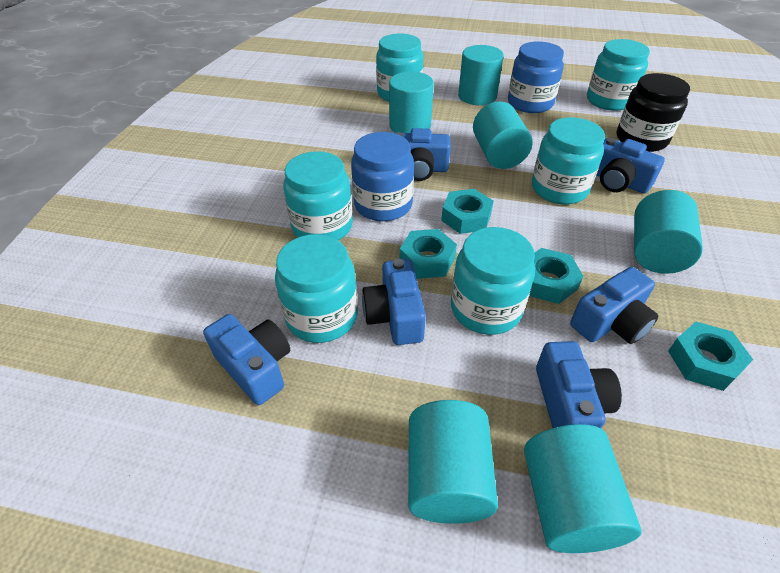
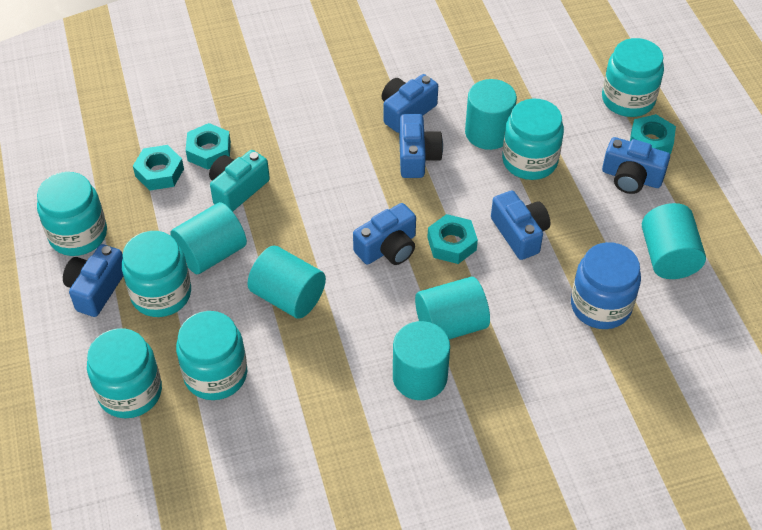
black jar: 1 -> 0
blue jar: 2 -> 1
turquoise camera: 0 -> 1

